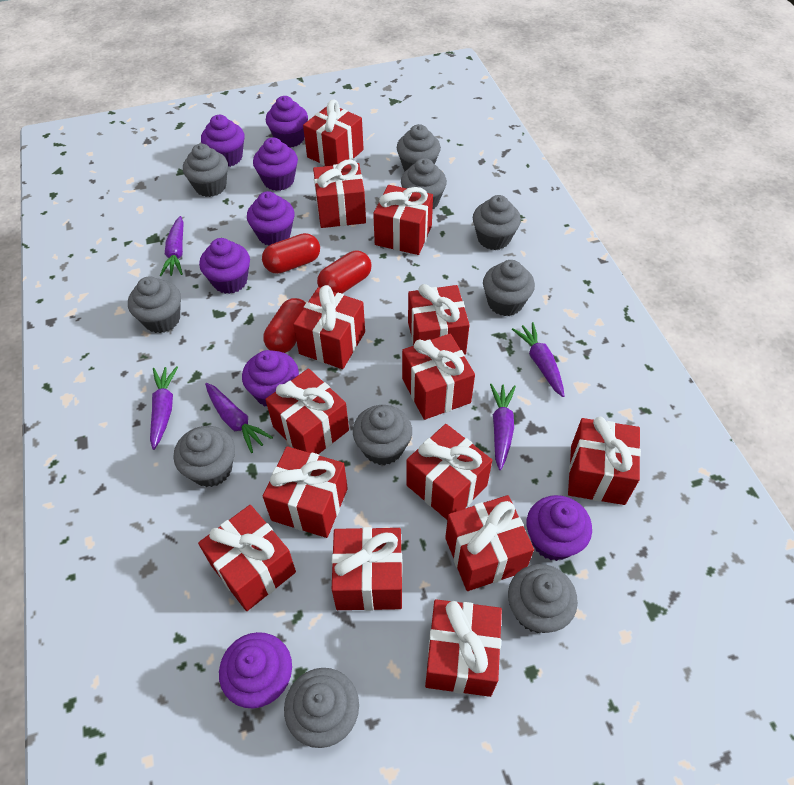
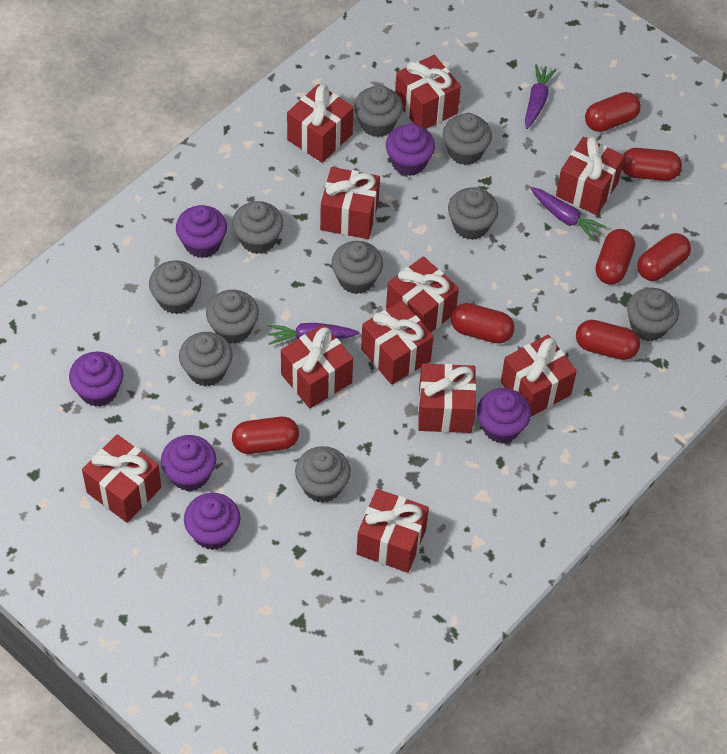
purple carrot: 5 -> 3
purple cupcake: 8 -> 6
red capsule: 3 -> 7
red gift: 14 -> 11

